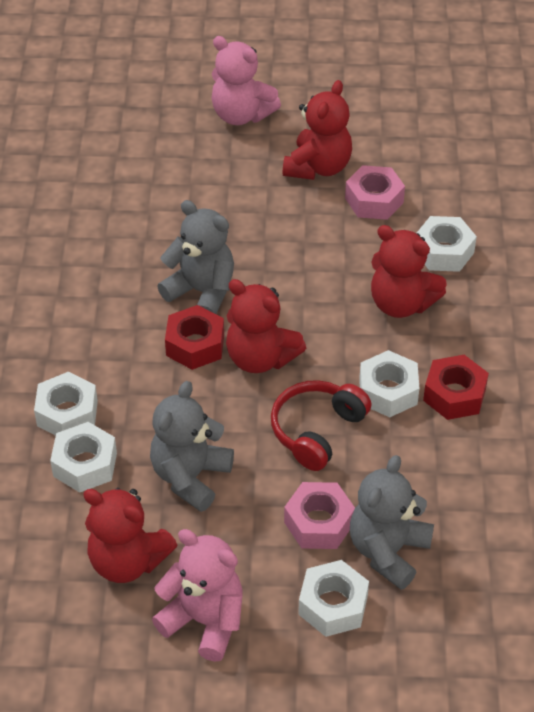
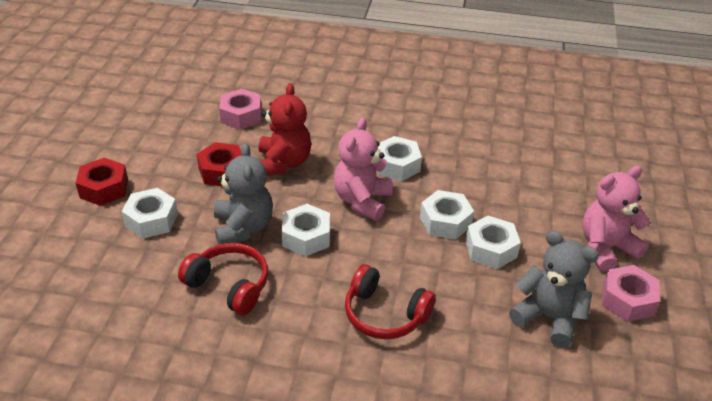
grey teddy bear: 3 -> 2
red headphones: 1 -> 2
red teddy bear: 4 -> 1

